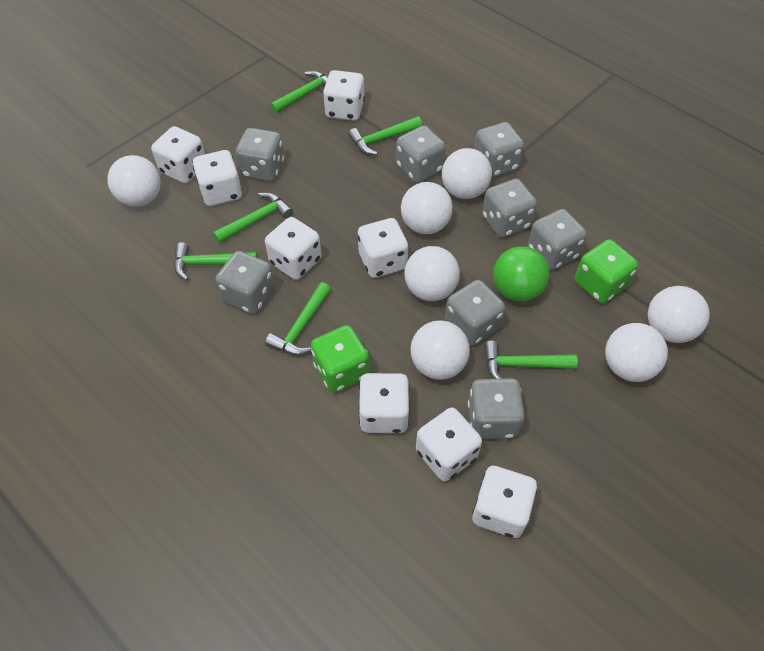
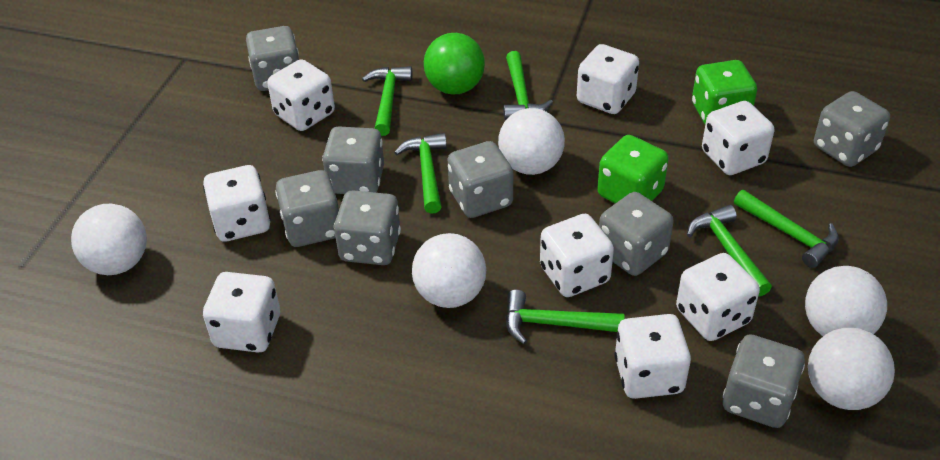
white ball: 7 -> 5

